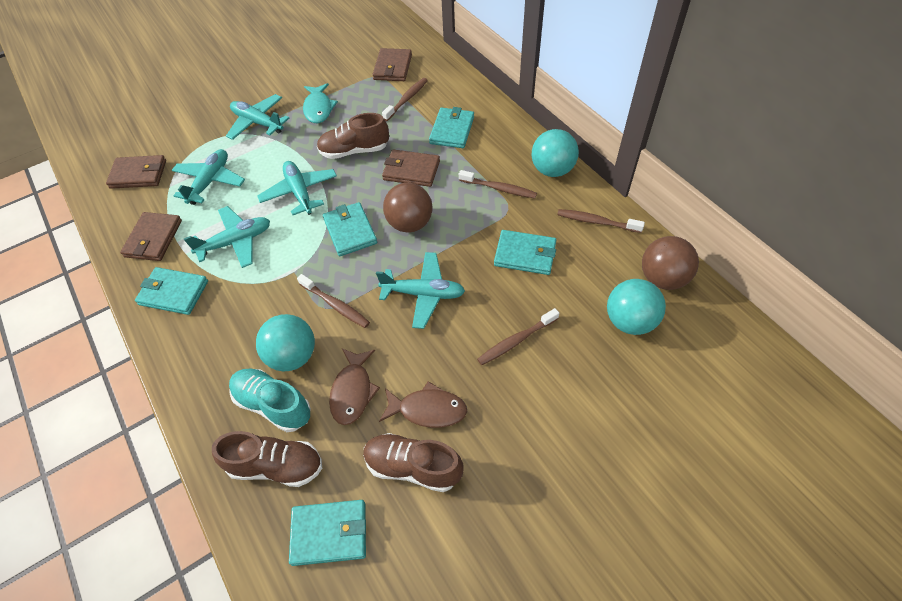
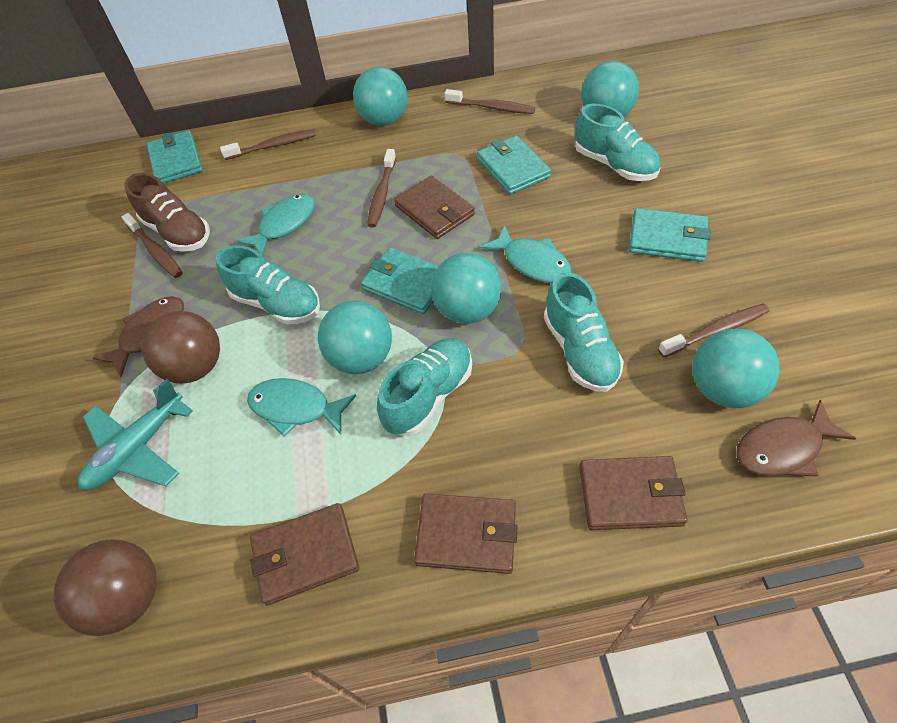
brown shoe: 3 -> 1
turquoise ball: 3 -> 5
turquoise fish: 1 -> 3
turquoise plane: 5 -> 1
turquoise shoe: 1 -> 4
turquoise wallet: 5 -> 4

